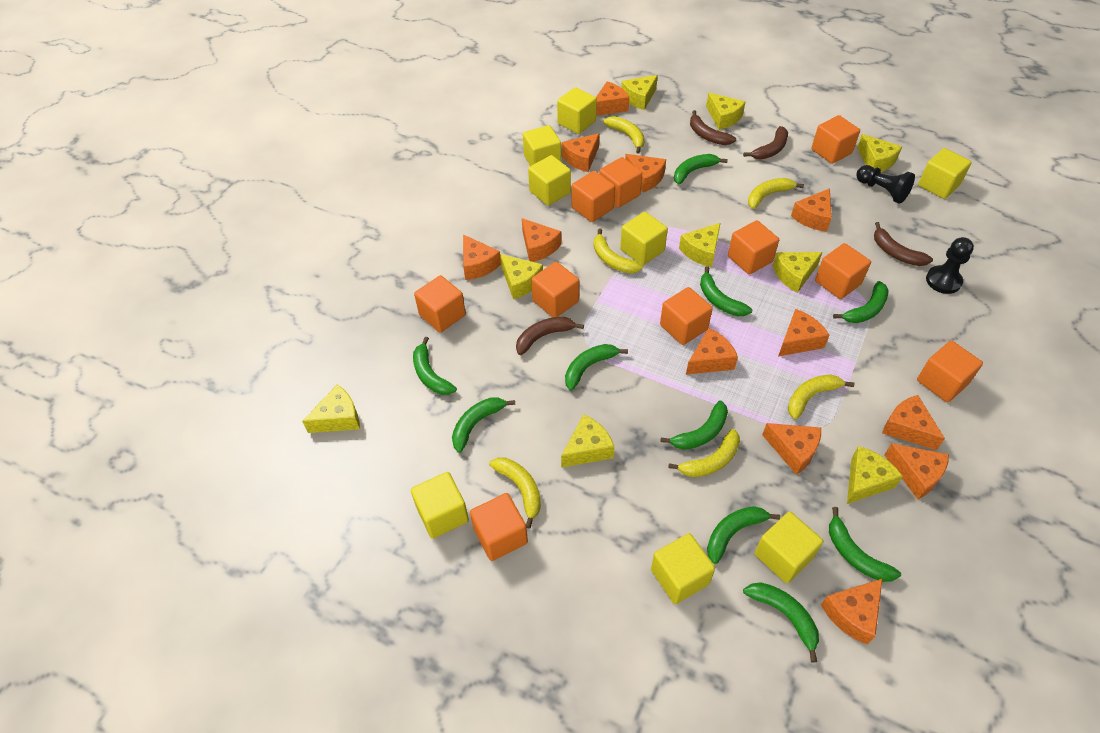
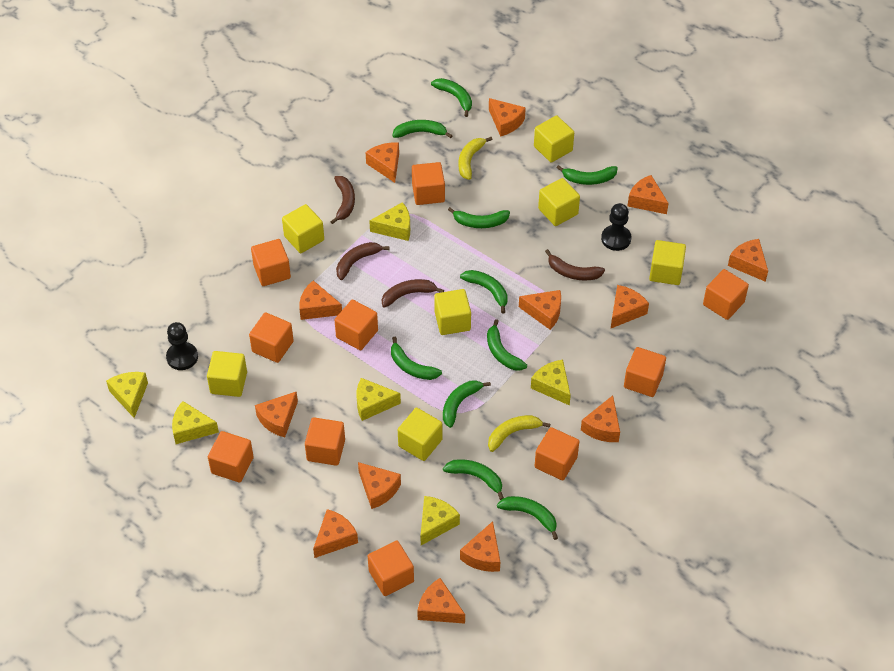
orange cheese: 12 -> 13
yellow banana: 6 -> 2
yellow cheese: 9 -> 6
yellow cube: 8 -> 7

